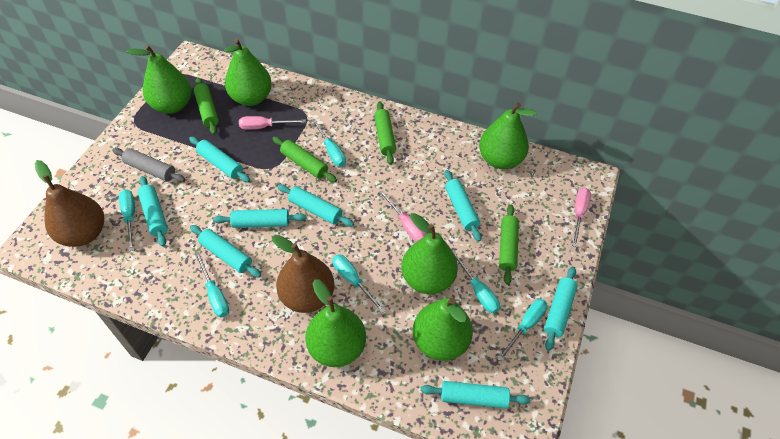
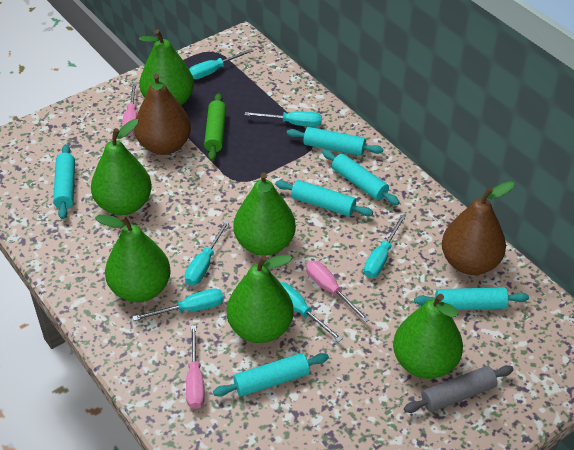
green rolling pin: 4 -> 1
turquoise rolling pin: 8 -> 6

